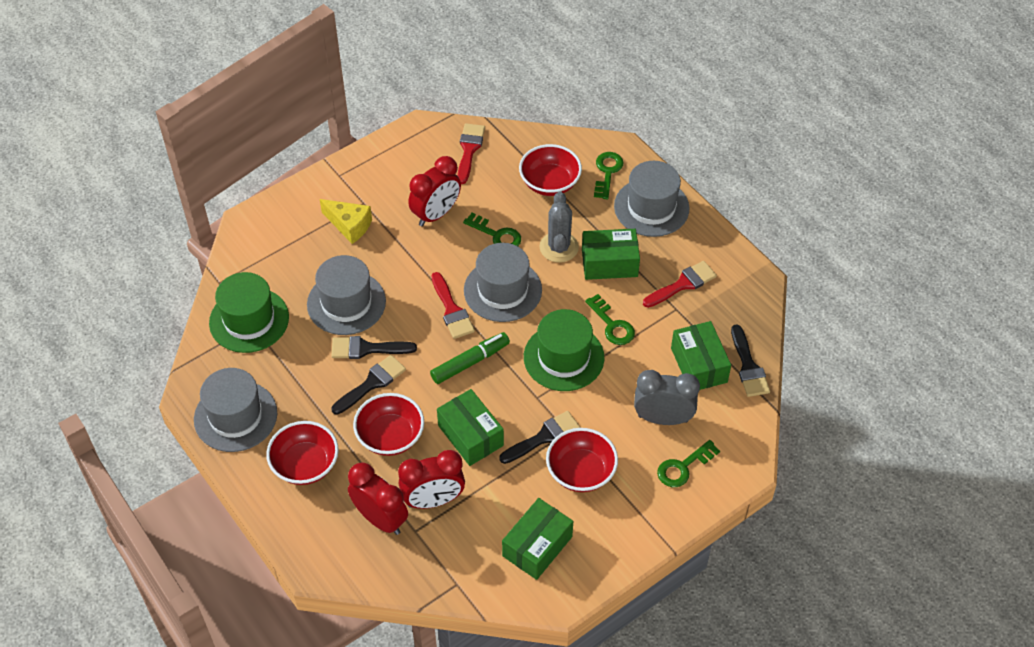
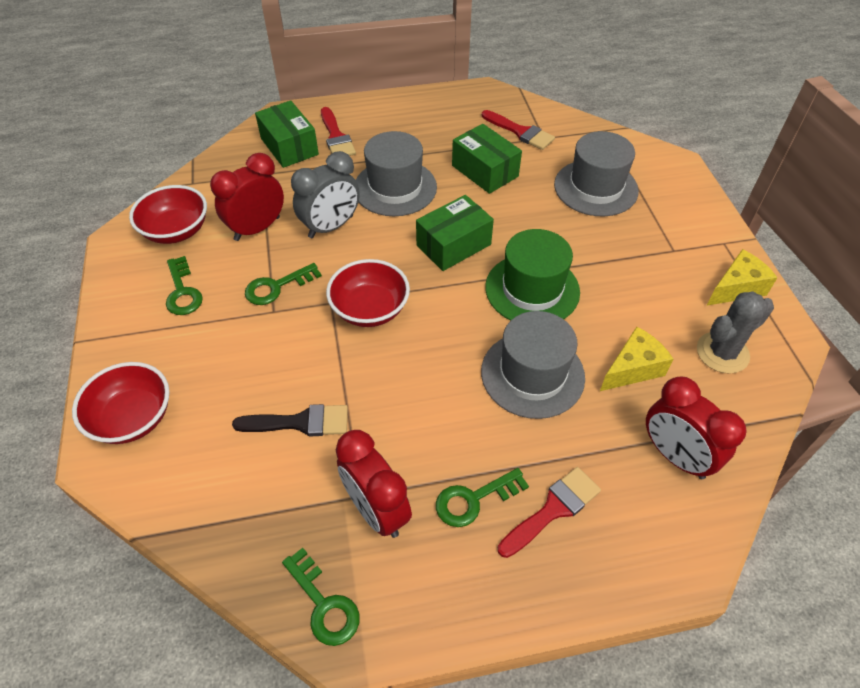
black brush: 4 -> 1
green box: 4 -> 3
green hat: 2 -> 1
green marker: 1 -> 0
grey hat: 4 -> 3
red bowl: 4 -> 3
yellow cheese: 1 -> 2

